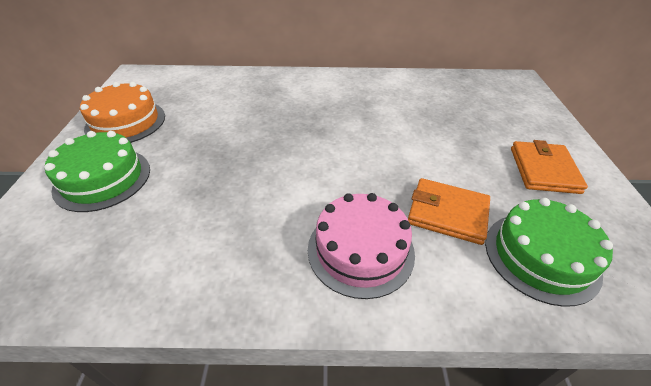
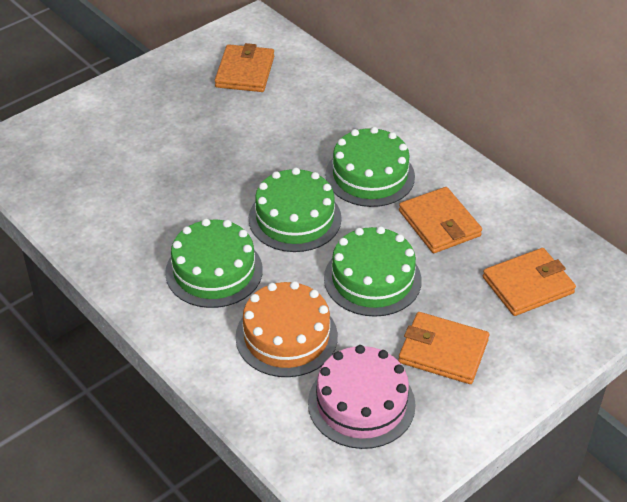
green cake: 2 -> 4
orange wallet: 2 -> 4

